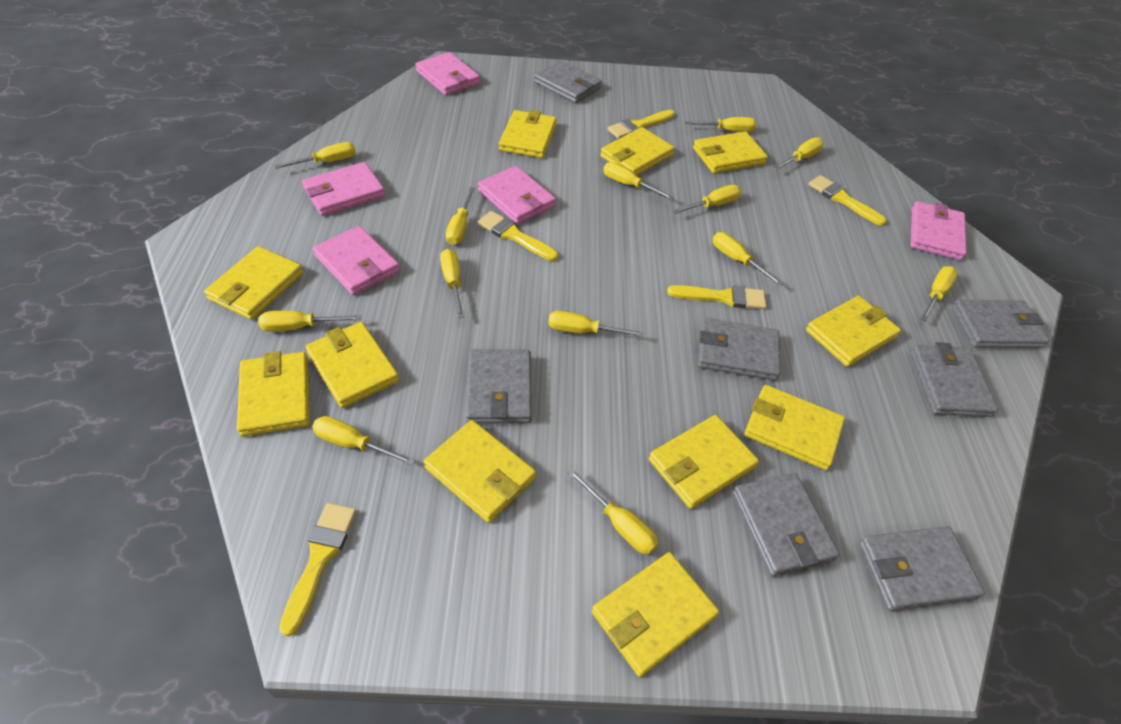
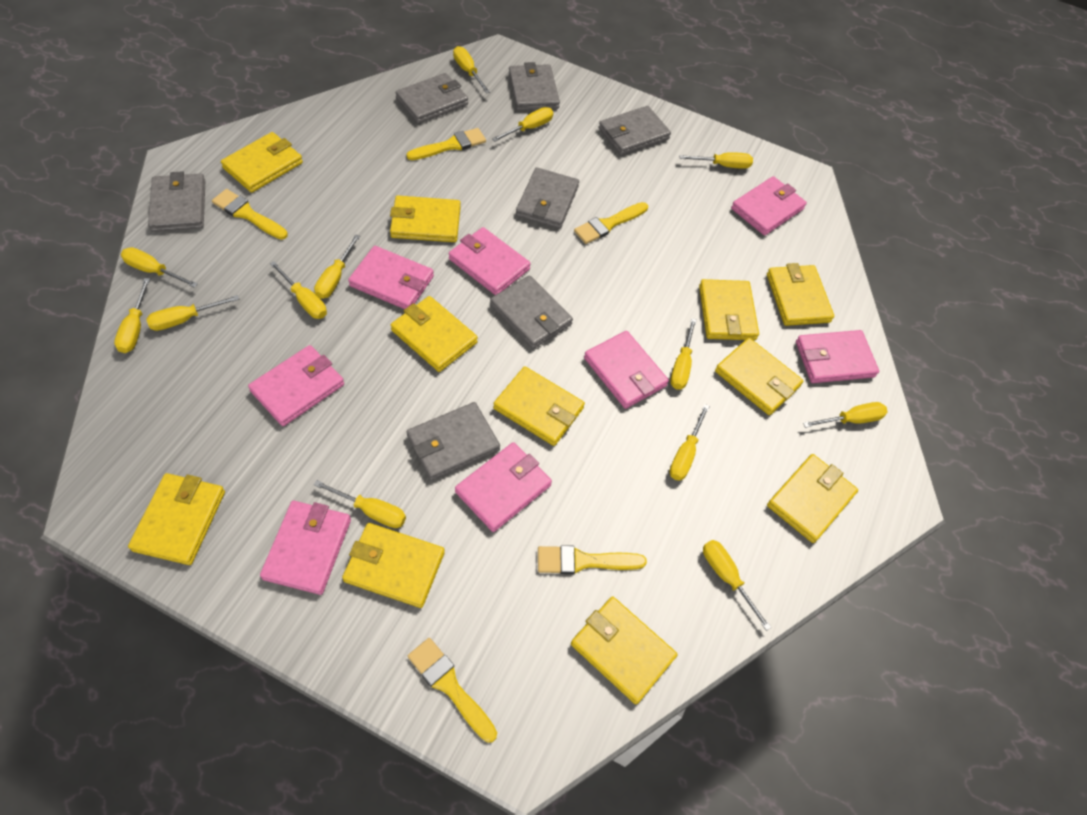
pink wallet: 5 -> 8

